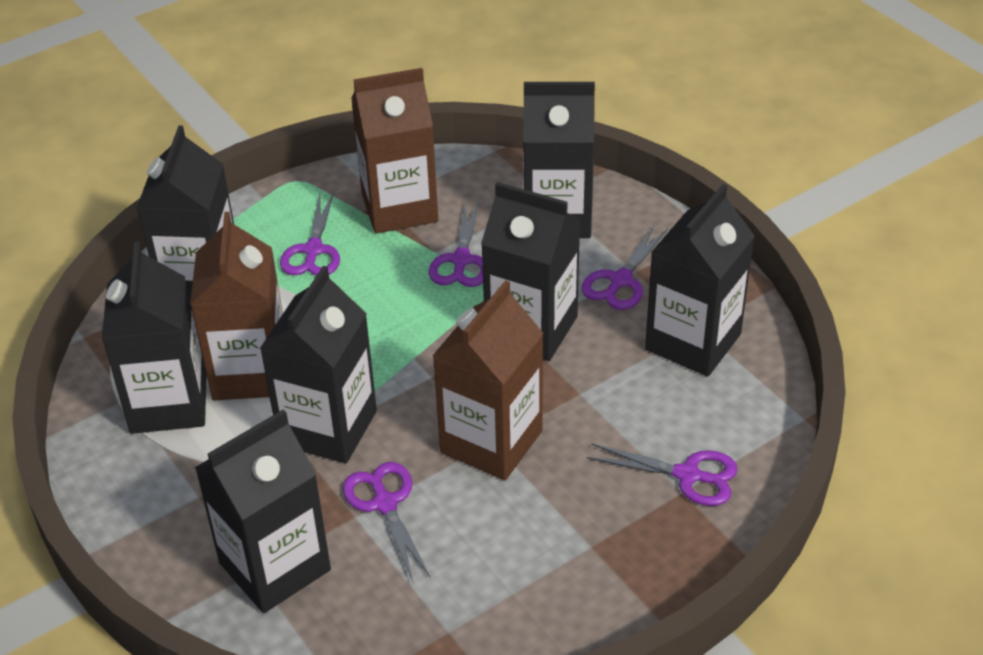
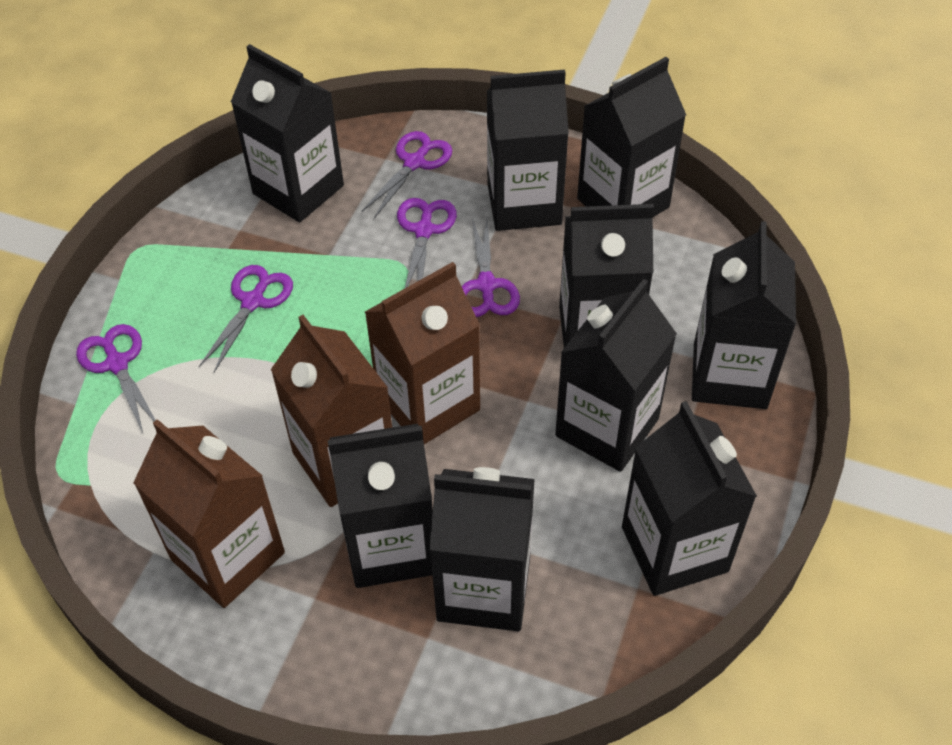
black carton: 7 -> 9

